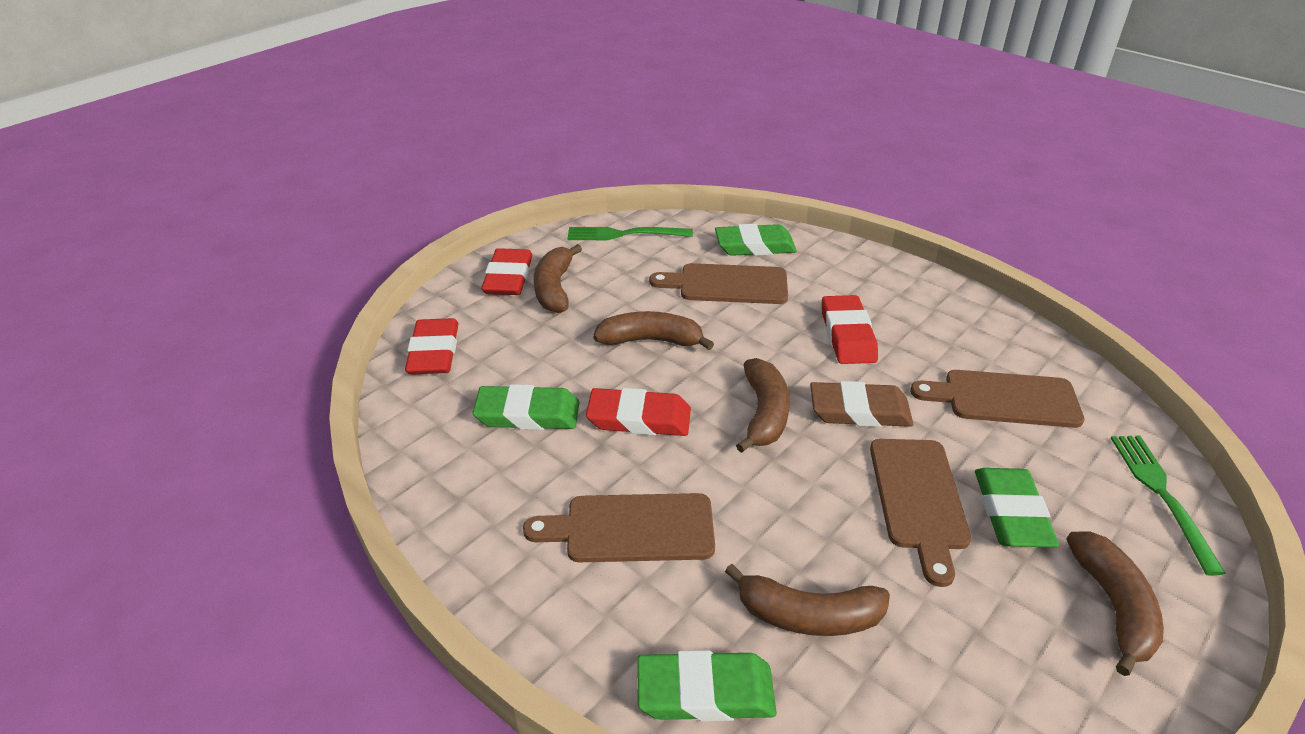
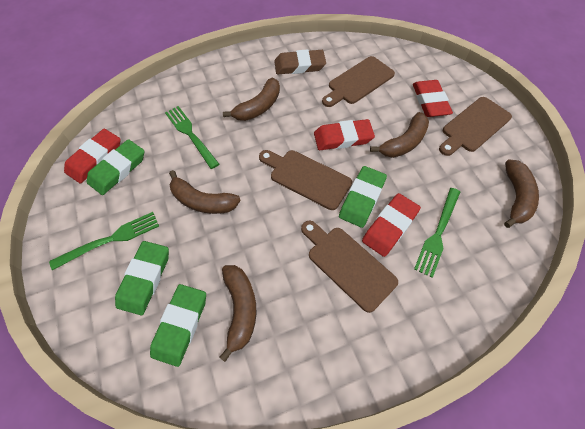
green fork: 2 -> 3

